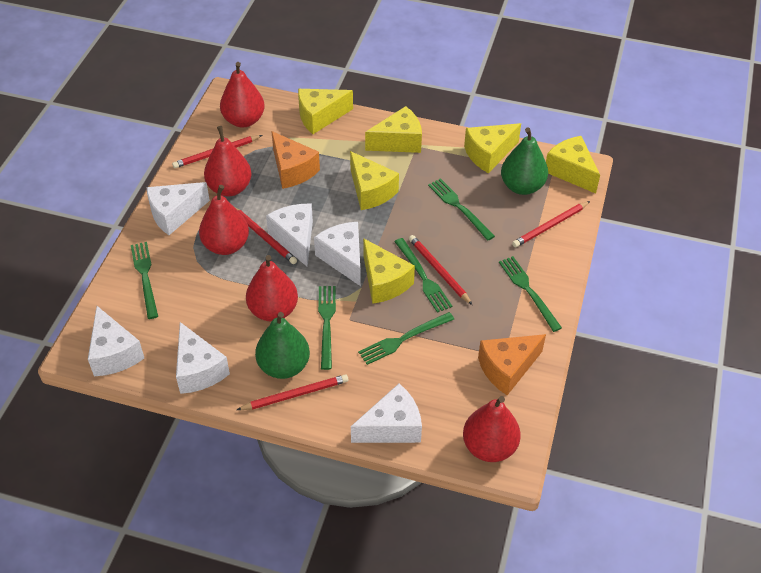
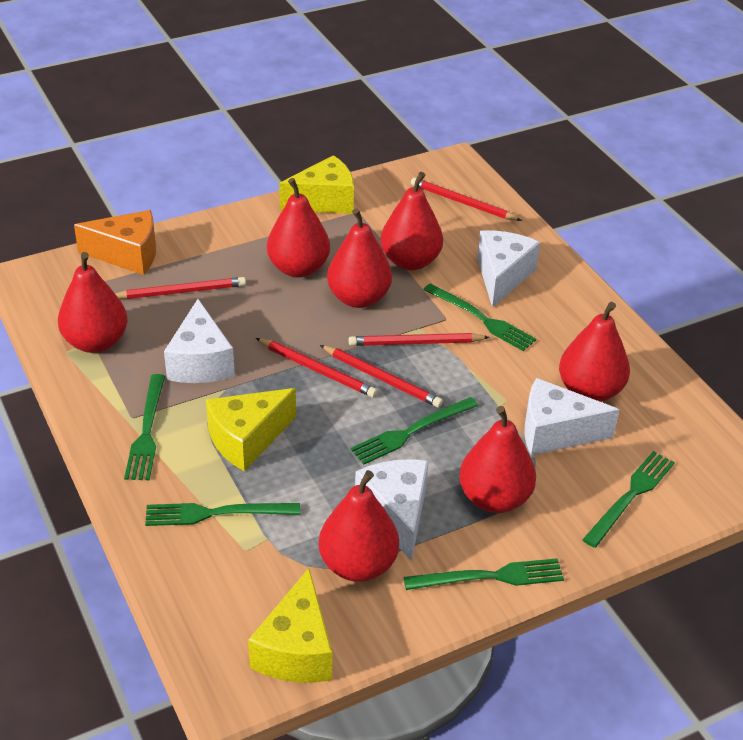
green pear: 2 -> 0
orange cheese: 2 -> 1
red pear: 5 -> 7
white cheese: 6 -> 4
yellow cheese: 6 -> 3

